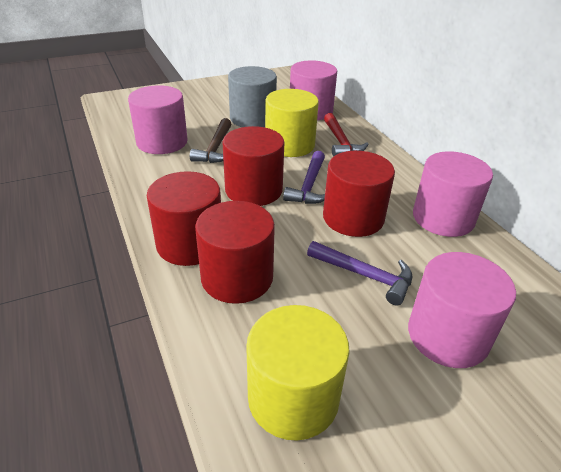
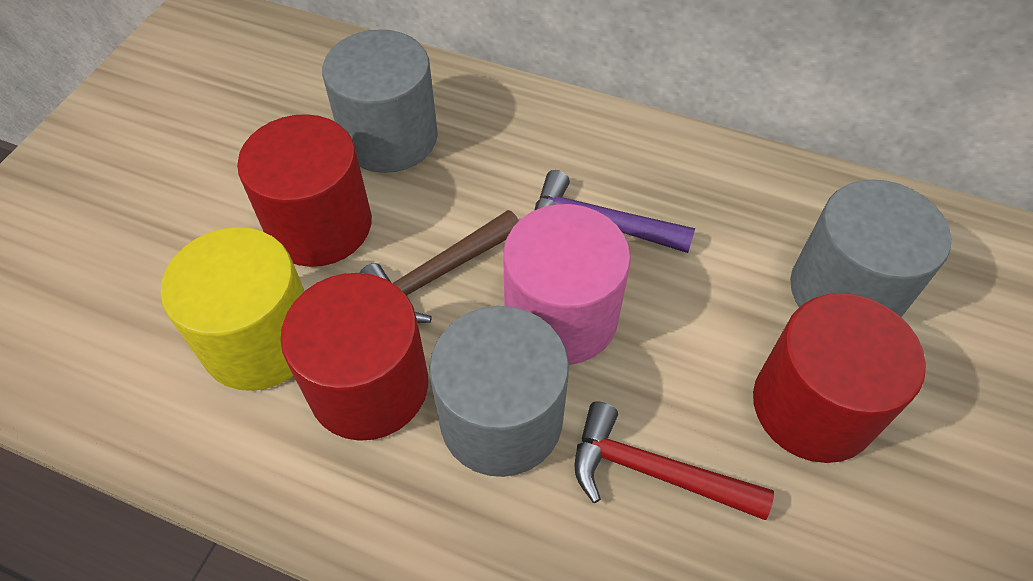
grey cylinder: 1 -> 3
pink cylinder: 4 -> 1
purple hammer: 2 -> 1
red cylinder: 4 -> 3
yellow cylinder: 2 -> 1

